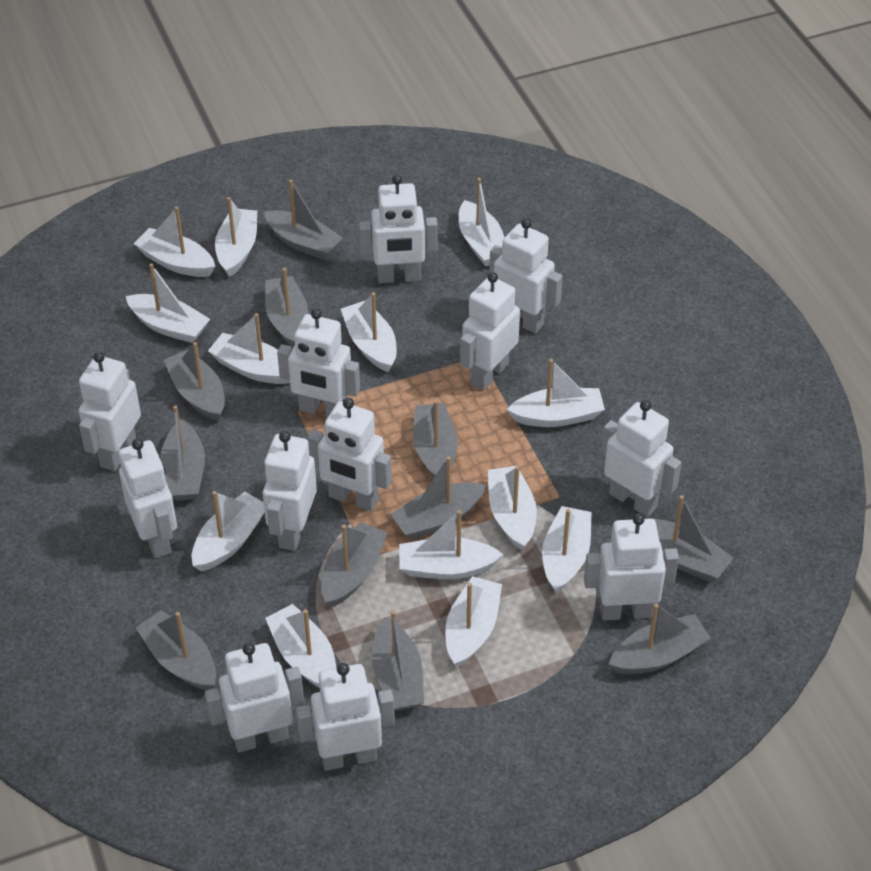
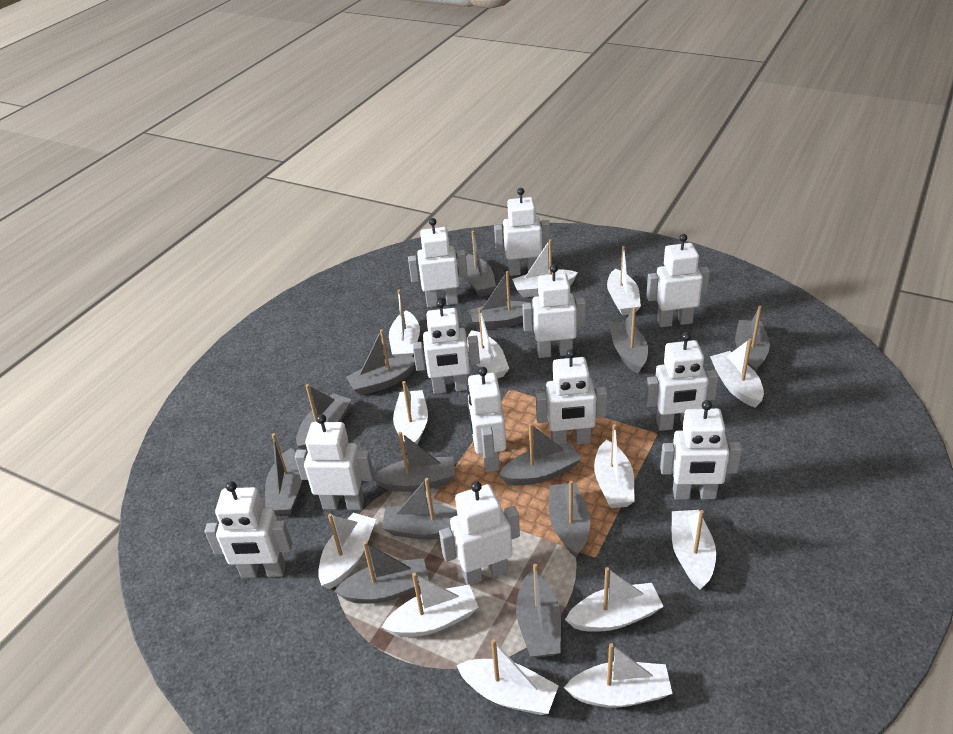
grey boat: 11 -> 13

